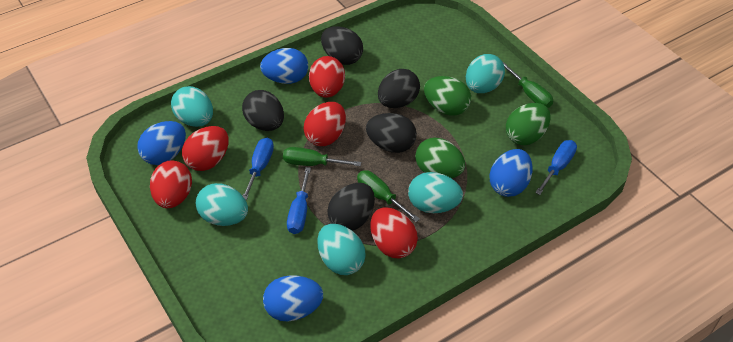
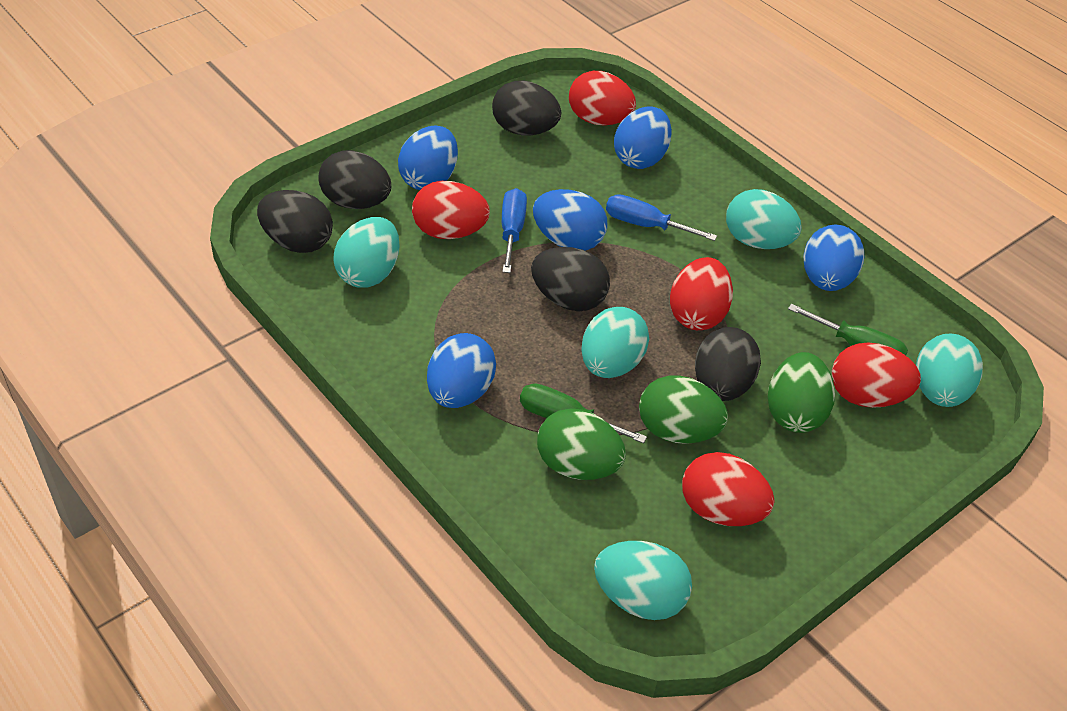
blue egg: 4 -> 5
blue screwdriver: 3 -> 2
green screwdriver: 3 -> 2

